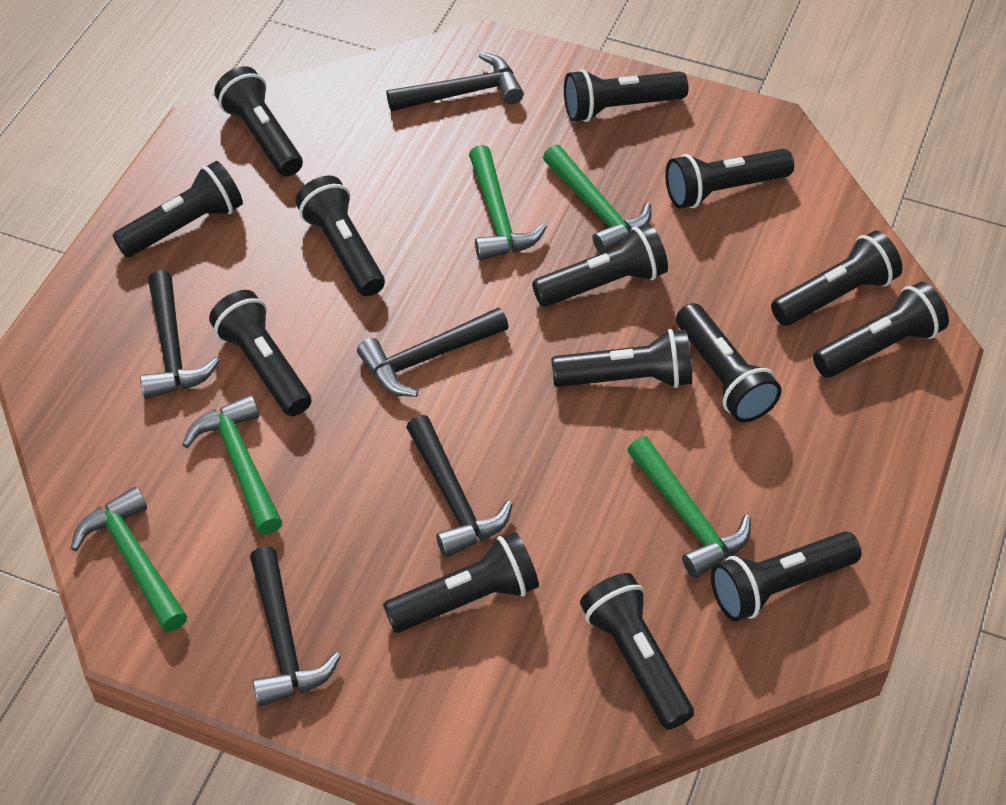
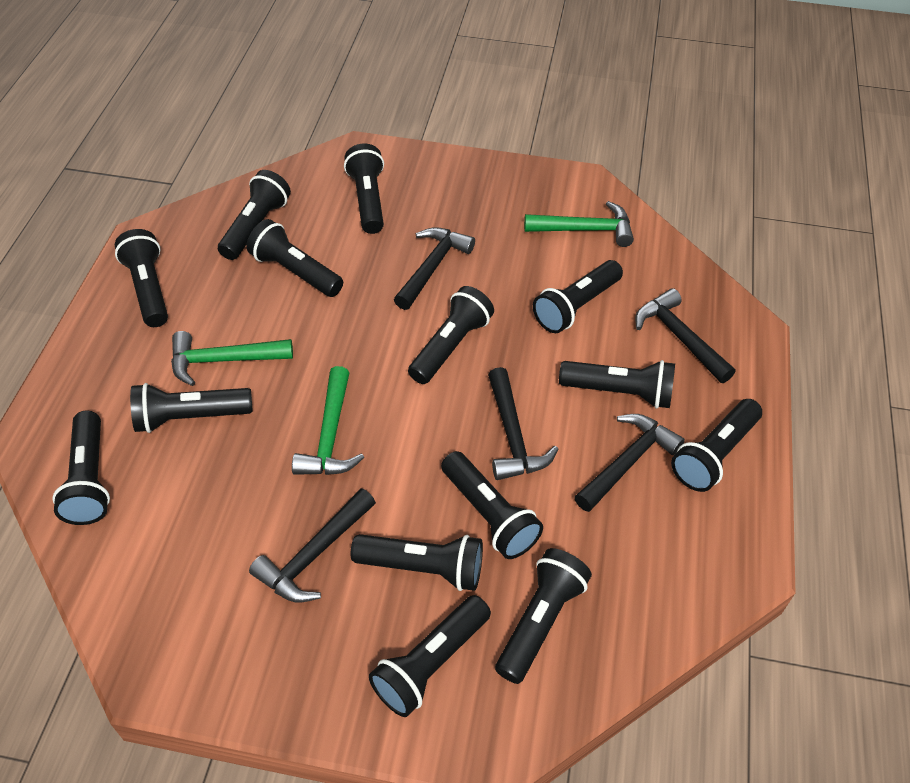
green hammer: 5 -> 3

